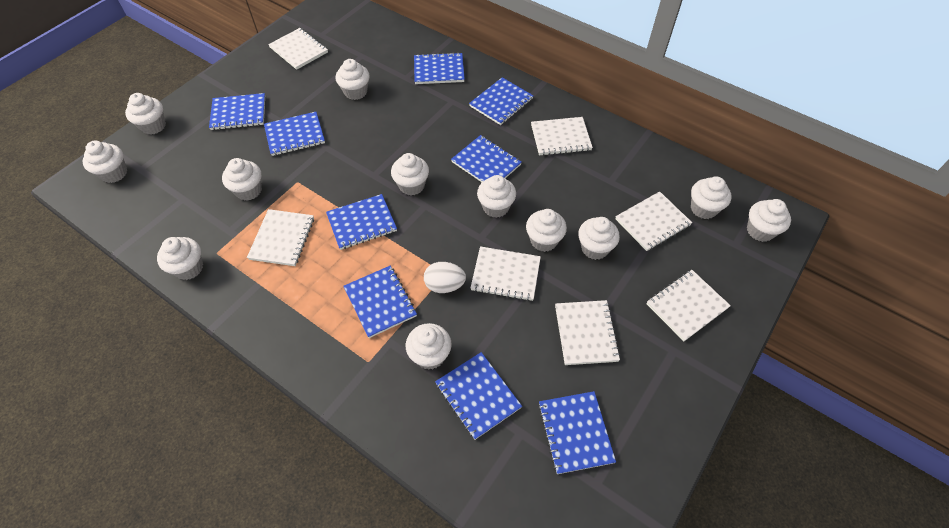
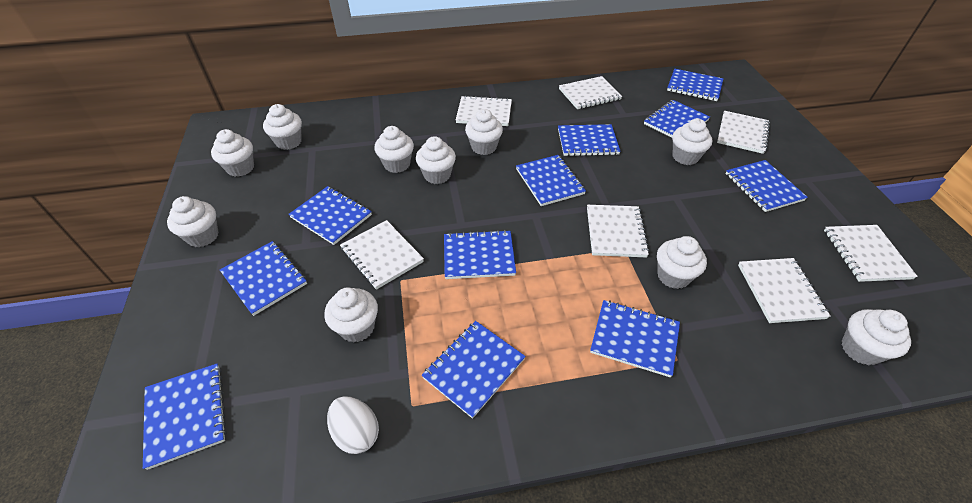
blue notebook: 9 -> 11
white cupcake: 12 -> 10

